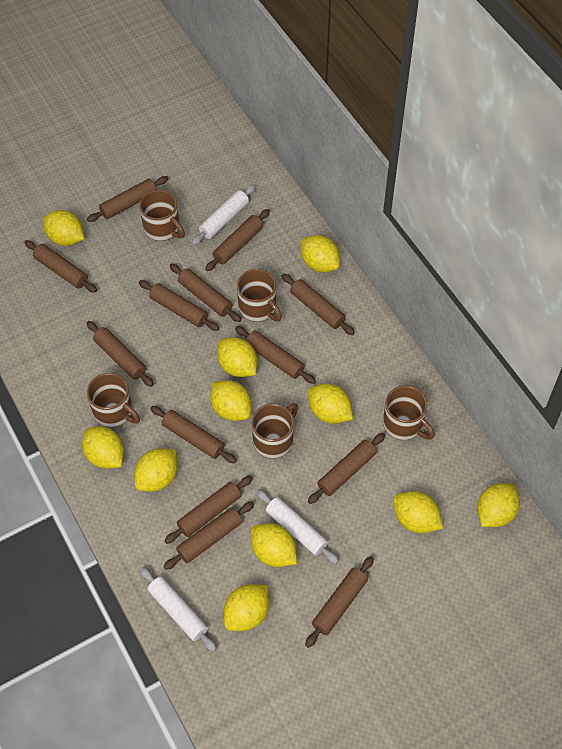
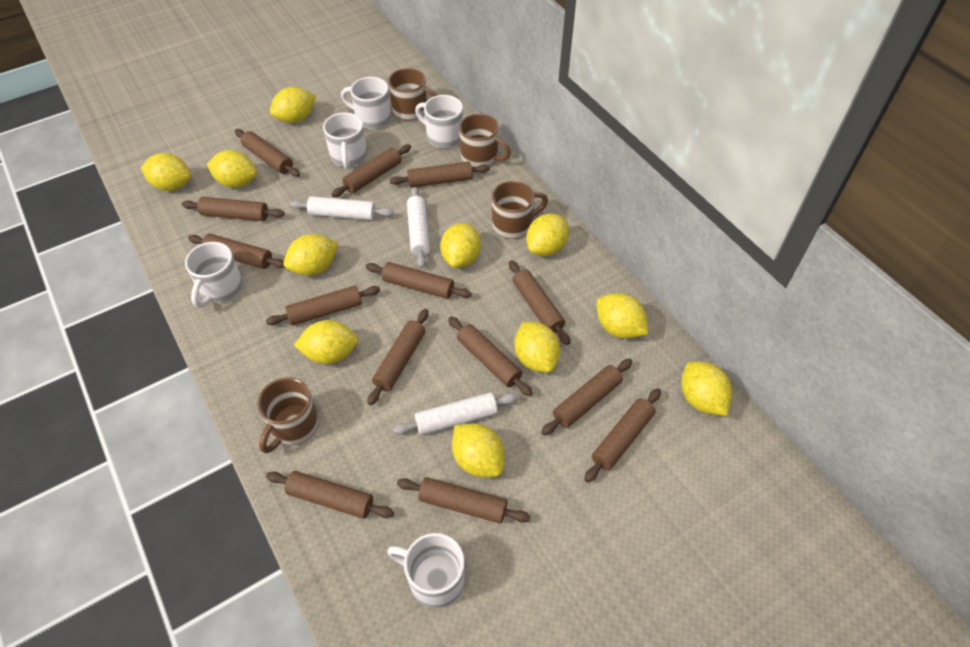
brown mug: 5 -> 4
brown rolling pin: 13 -> 14
white mug: 0 -> 5

